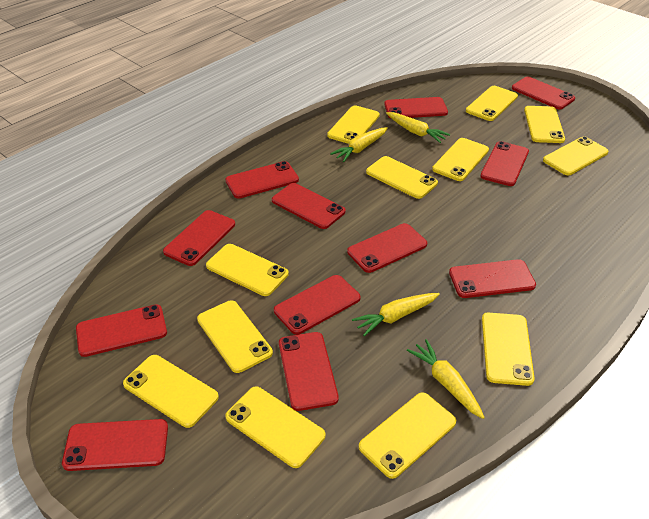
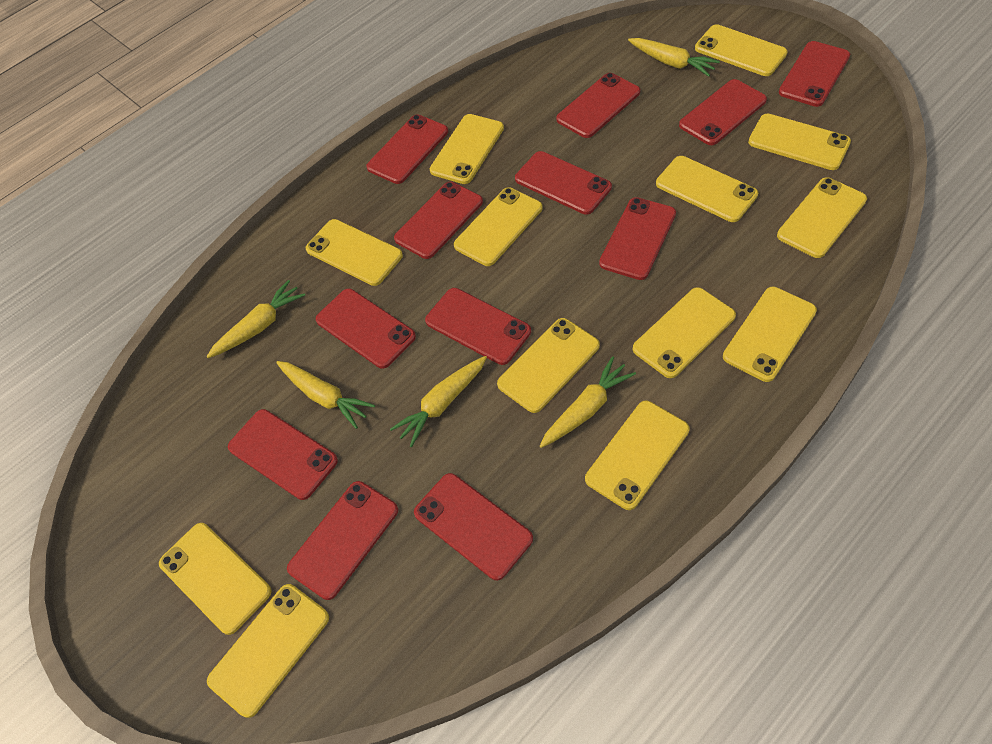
yellow carrot: 4 -> 5
yellow phone: 12 -> 13

